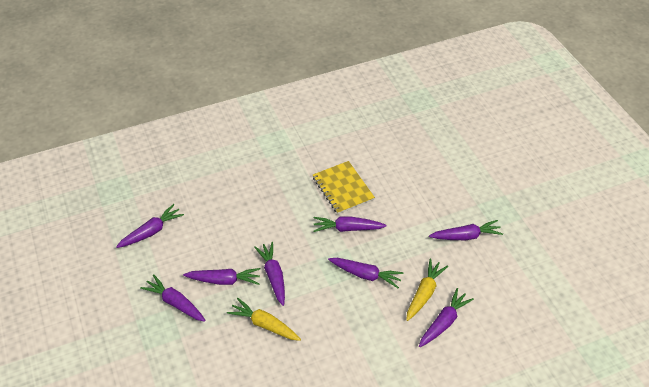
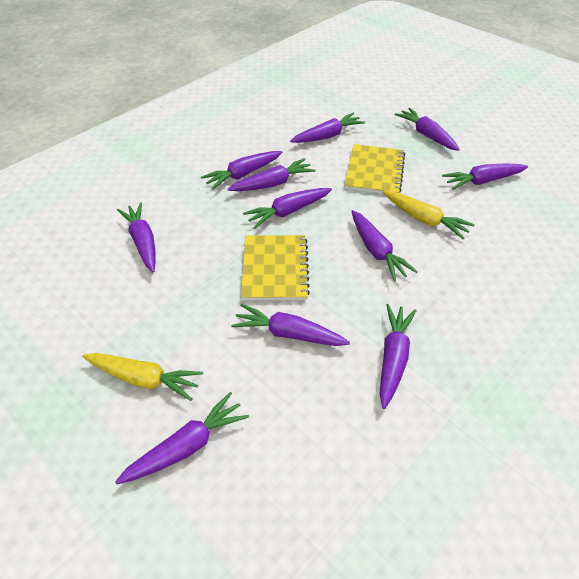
purple carrot: 8 -> 11
yellow notebook: 1 -> 2

